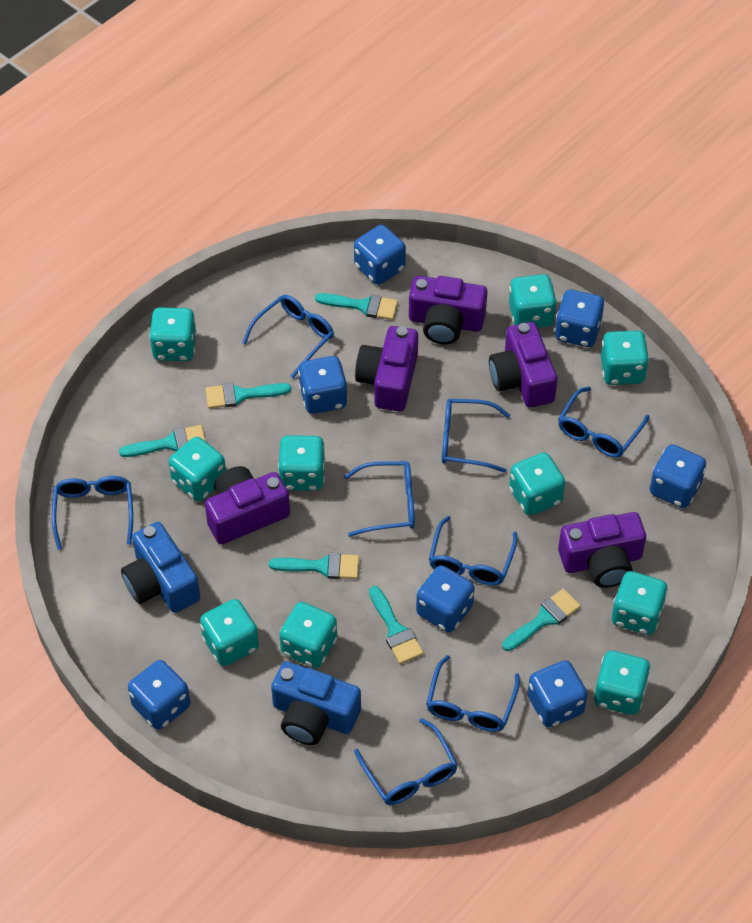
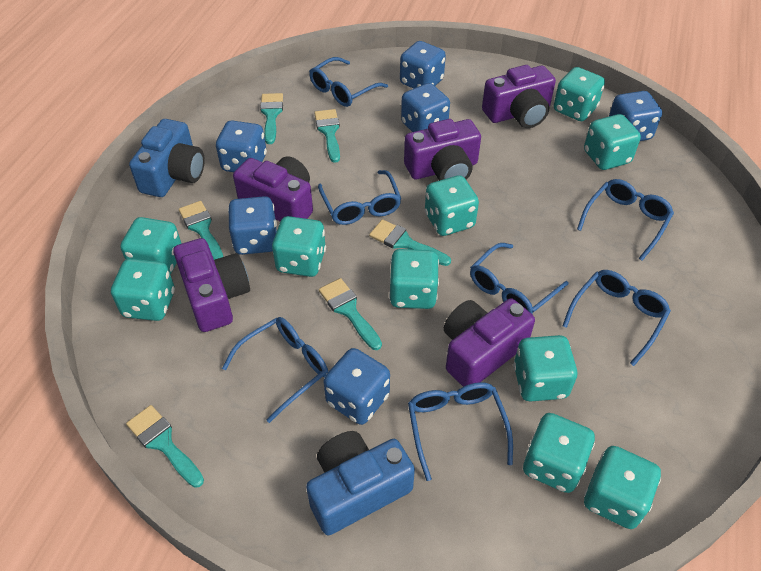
blue dice: 7 -> 6
blue glasses: 8 -> 7

